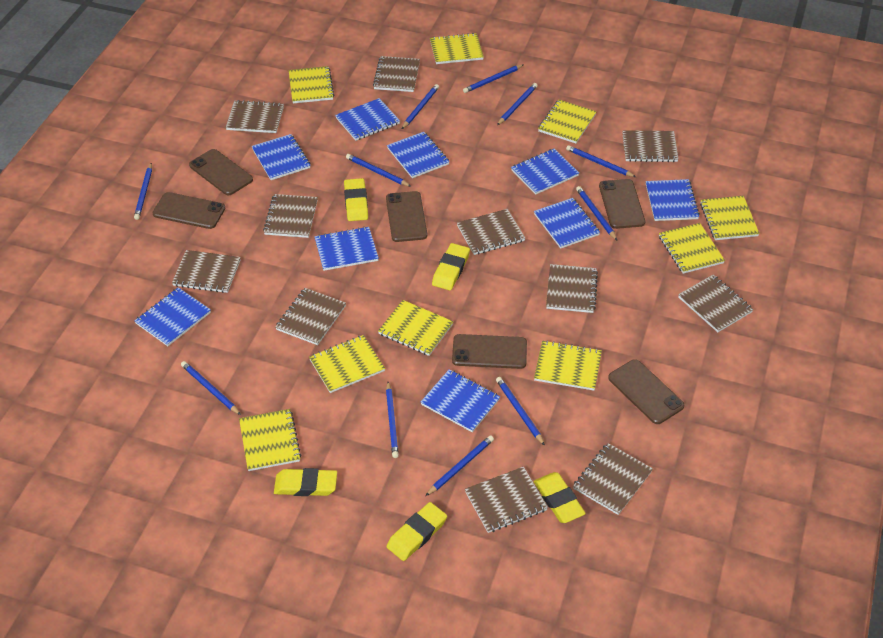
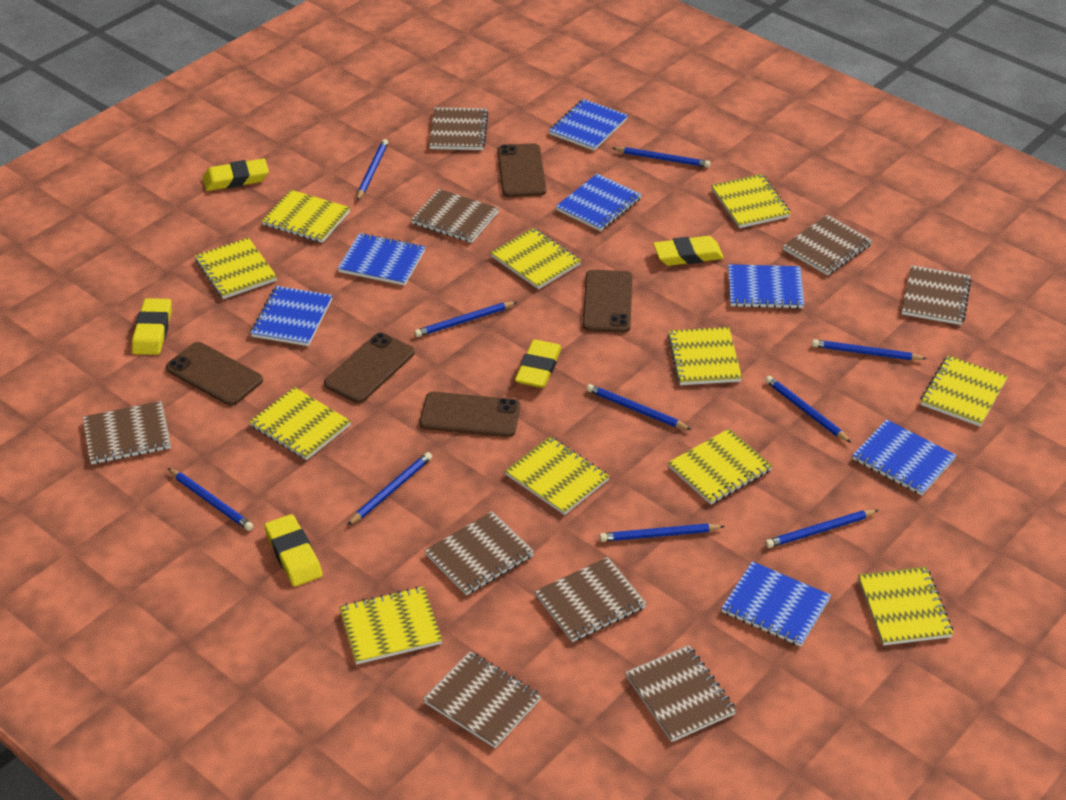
blue notebook: 9 -> 7
blue pencil: 11 -> 10
brown notebook: 11 -> 9
brown phone: 6 -> 5
yellow notebook: 9 -> 11

